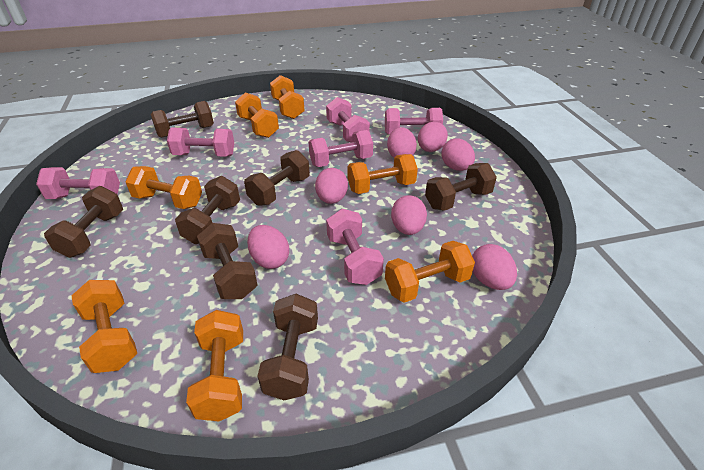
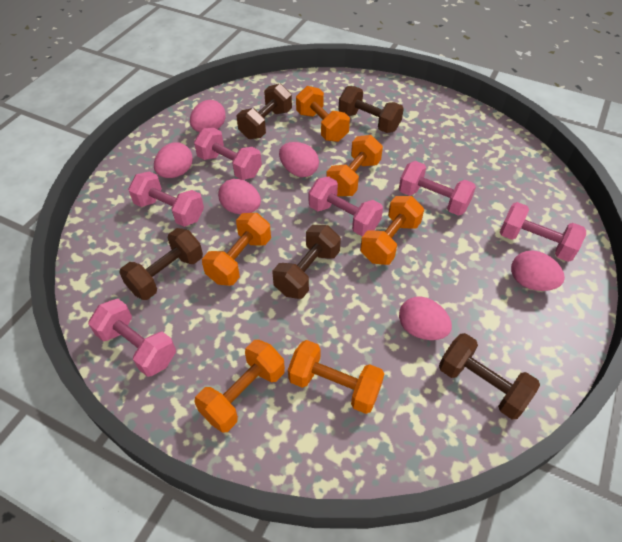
brown dumbbell: 7 -> 5
orange dumbbell: 7 -> 6
pink egg: 7 -> 6

